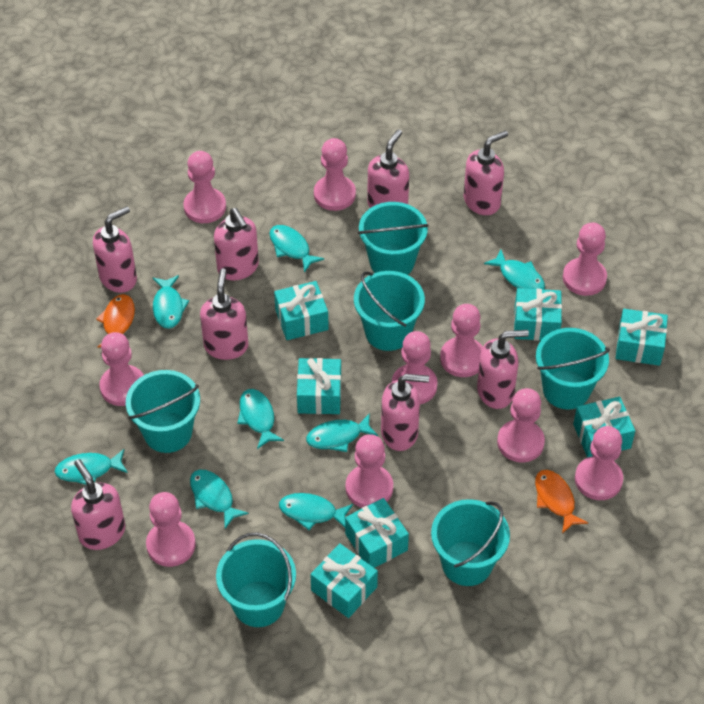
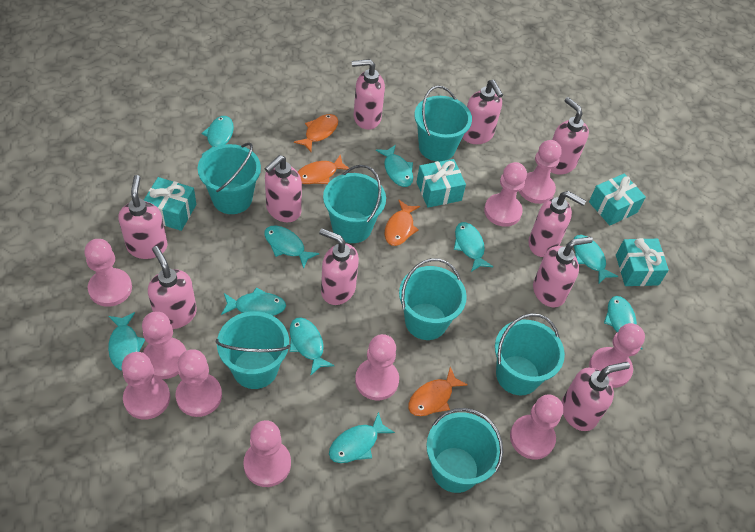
orange fish: 2 -> 4
pink soap dispenser: 8 -> 10
turquoise bucket: 6 -> 7
turquoise fish: 8 -> 10
turquoise gift: 7 -> 4

